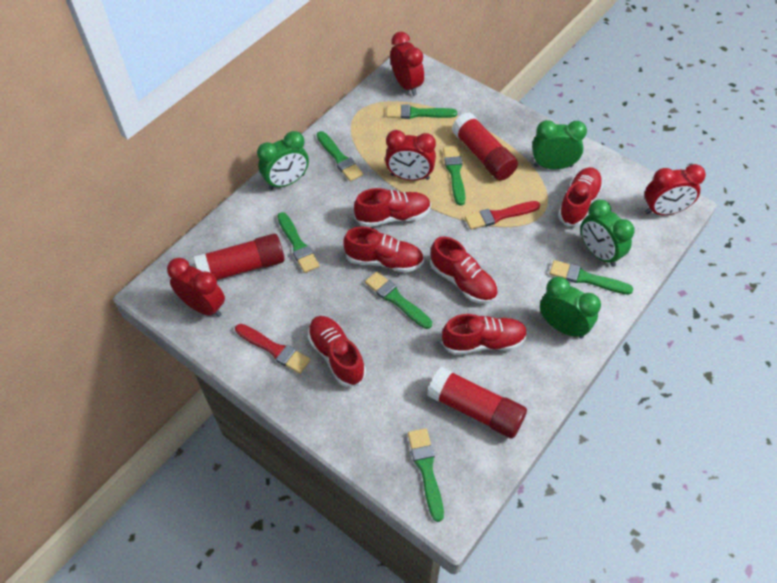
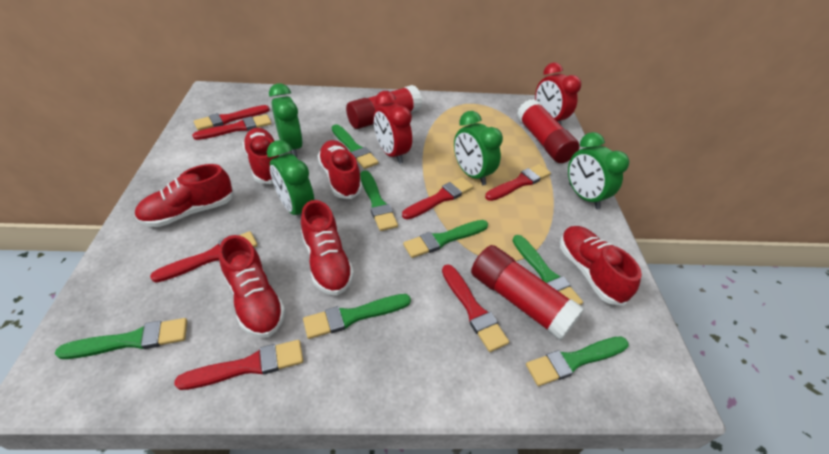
red brush: 2 -> 7
red clock: 4 -> 2

